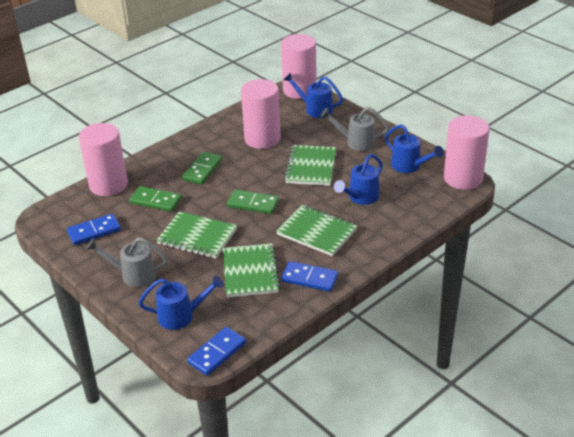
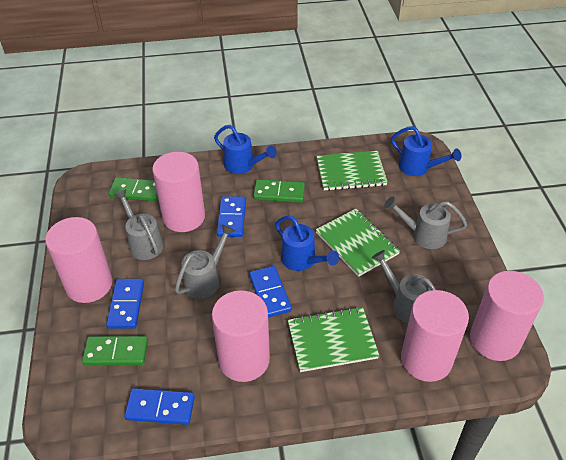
blue domino: 3 -> 4
blue watering can: 4 -> 3
green notebook: 4 -> 3
grey watering can: 2 -> 4
pink cylinder: 4 -> 5

